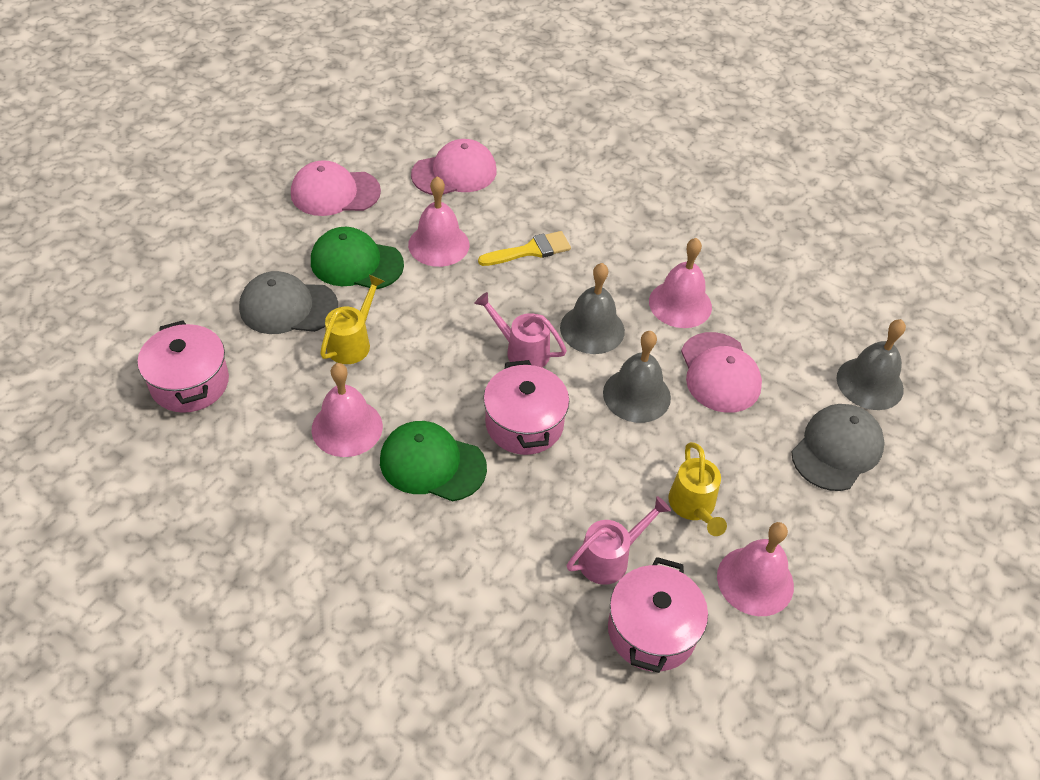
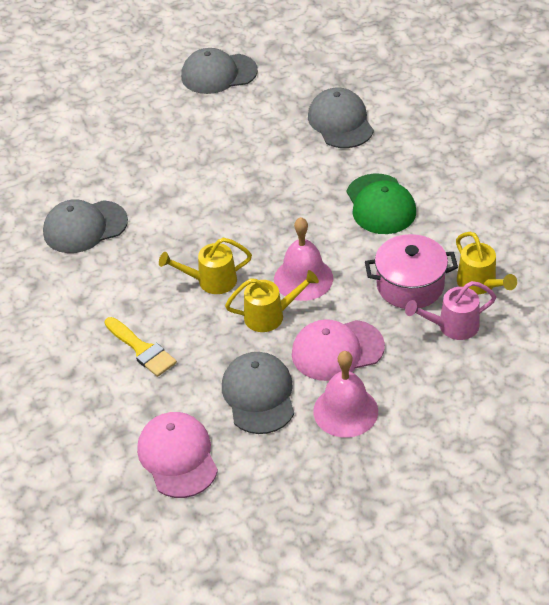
green cap: 2 -> 1
grey bell: 3 -> 0
grey cap: 2 -> 4
pink bell: 4 -> 2
pink cap: 3 -> 2
pink pot: 3 -> 1
pink watering can: 2 -> 1
yellow watering can: 2 -> 3

